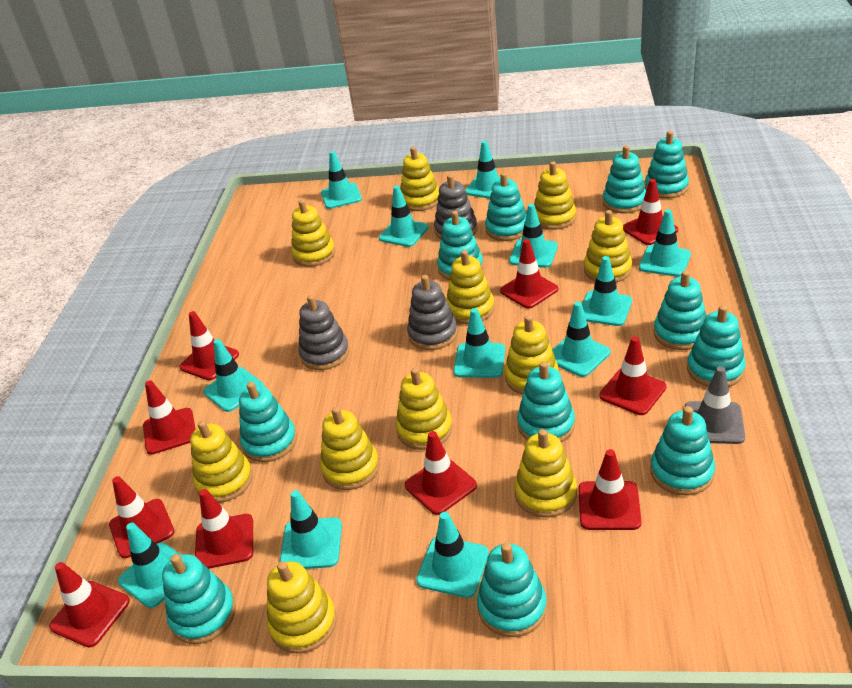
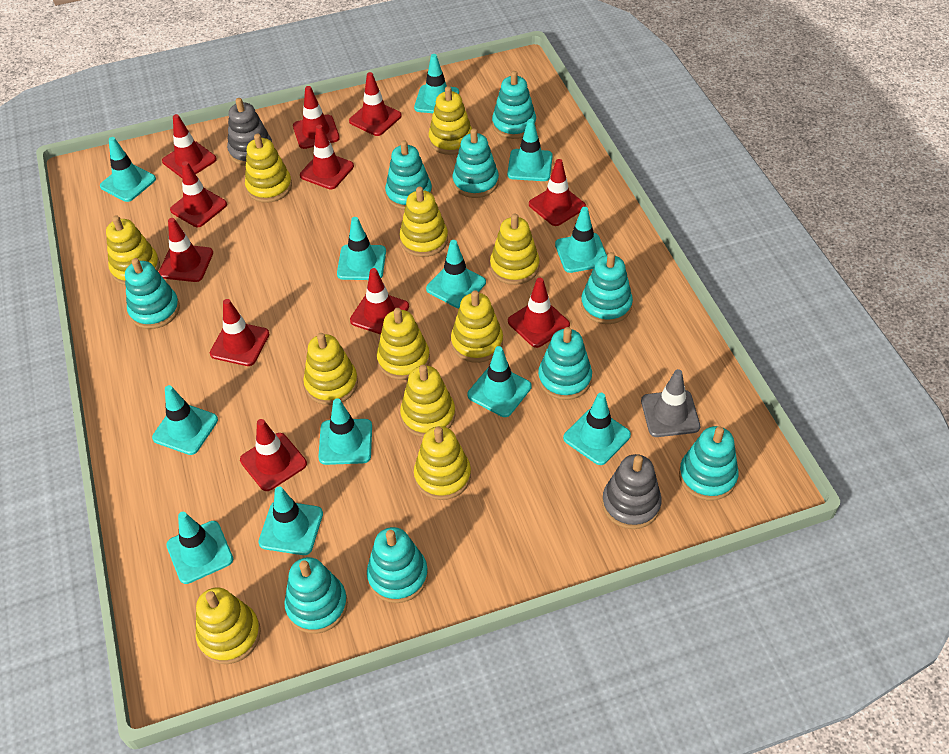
grey stacking toy: 3 -> 2
red traffic cone: 10 -> 11
turquoise stacking toy: 11 -> 9

